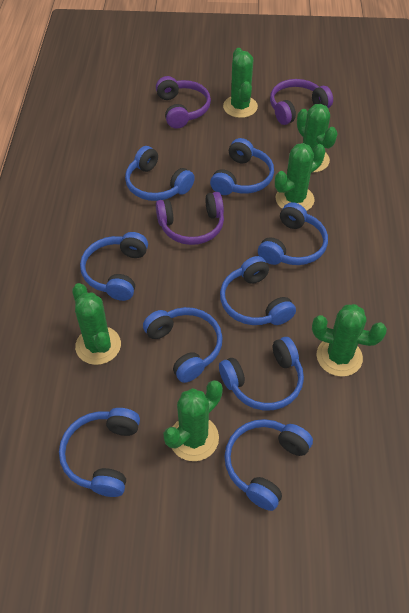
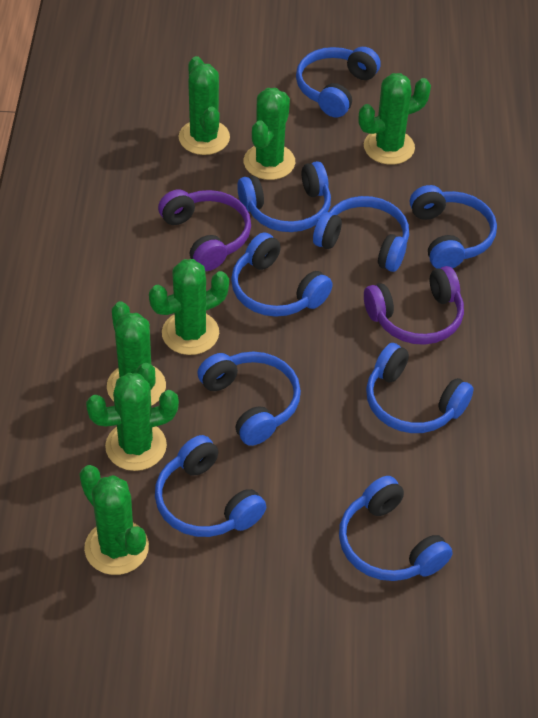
green cactus: 6 -> 7
purple headphones: 3 -> 2

